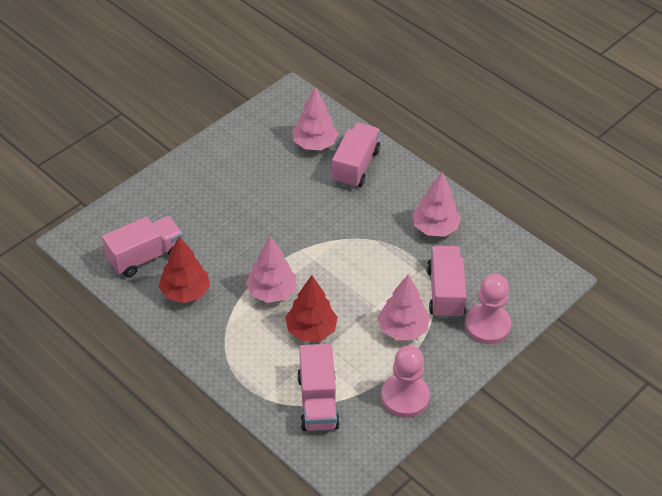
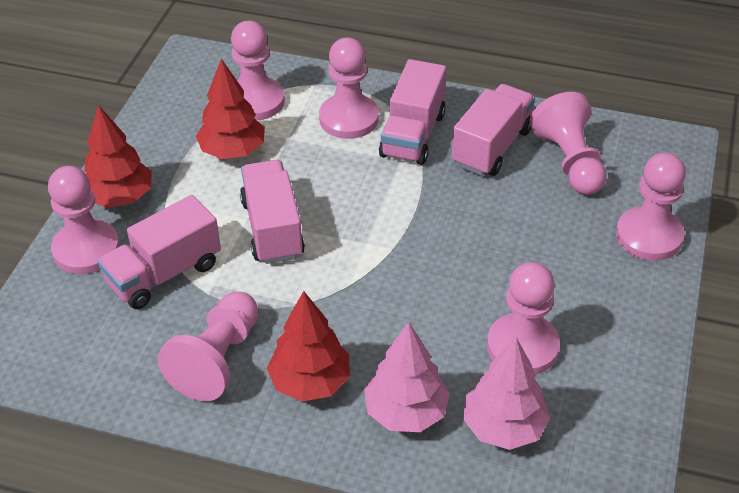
pink pawn: 2 -> 7
pink tree: 4 -> 2
red tree: 2 -> 3

